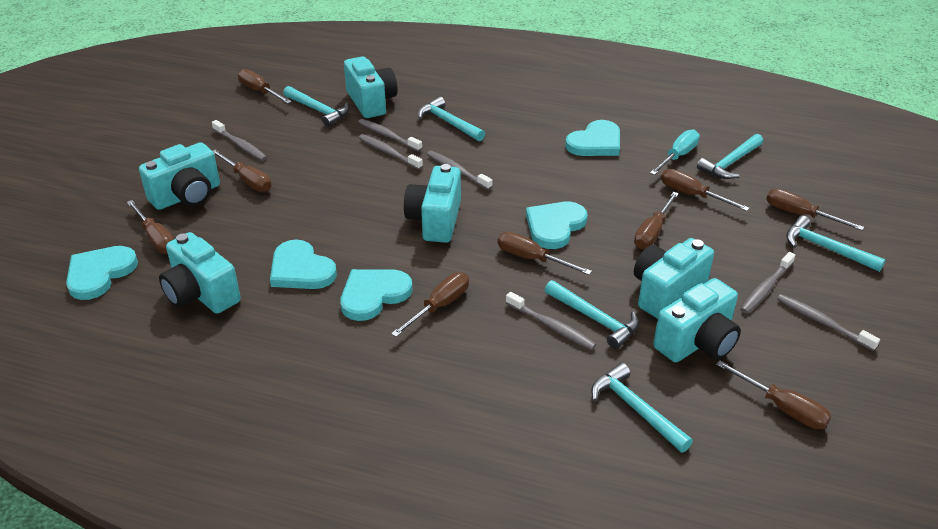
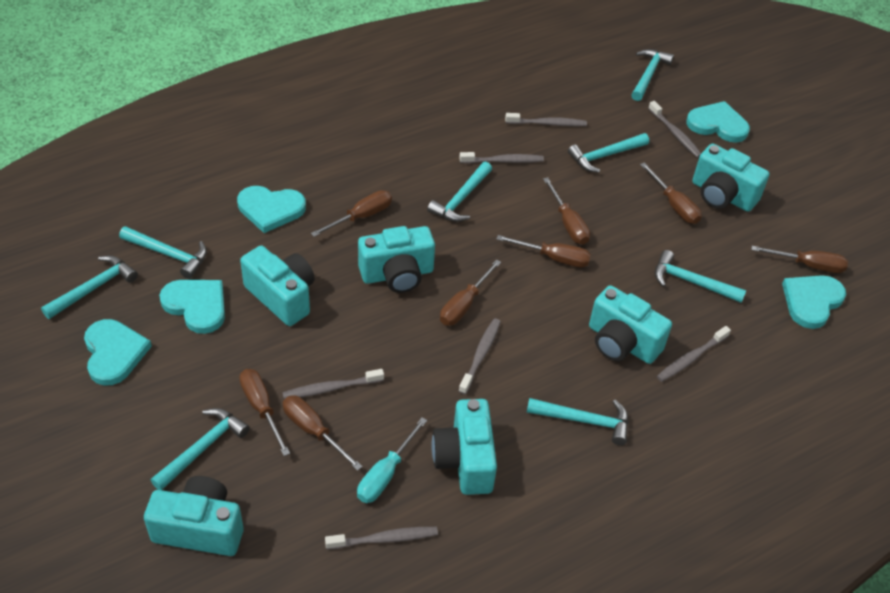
brown screwdriver: 9 -> 8
turquoise hammer: 6 -> 8

